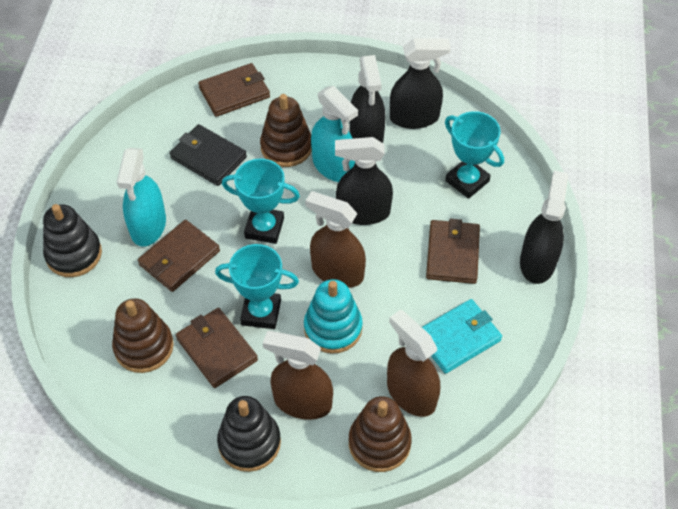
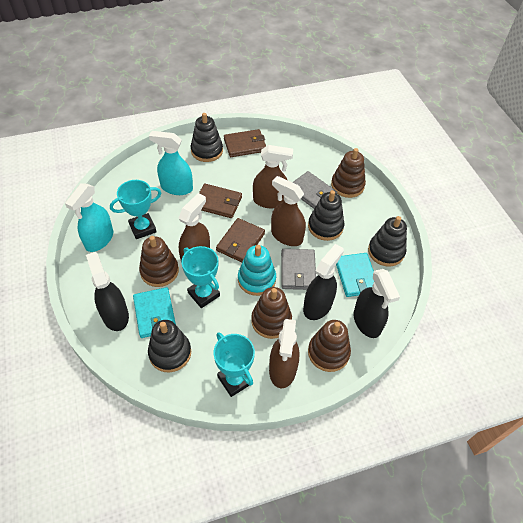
black spray bottle: 4 -> 3
black stacking toy: 2 -> 4
black wallet: 1 -> 0
brown spray bottle: 3 -> 4
brown stacking toy: 3 -> 4
brown wallet: 4 -> 3
grey wallet: 0 -> 2
turquoise wallet: 1 -> 2

